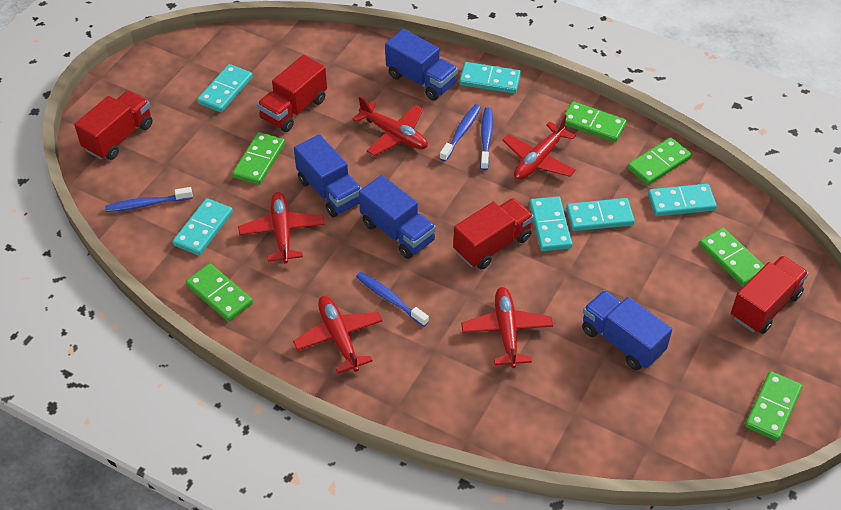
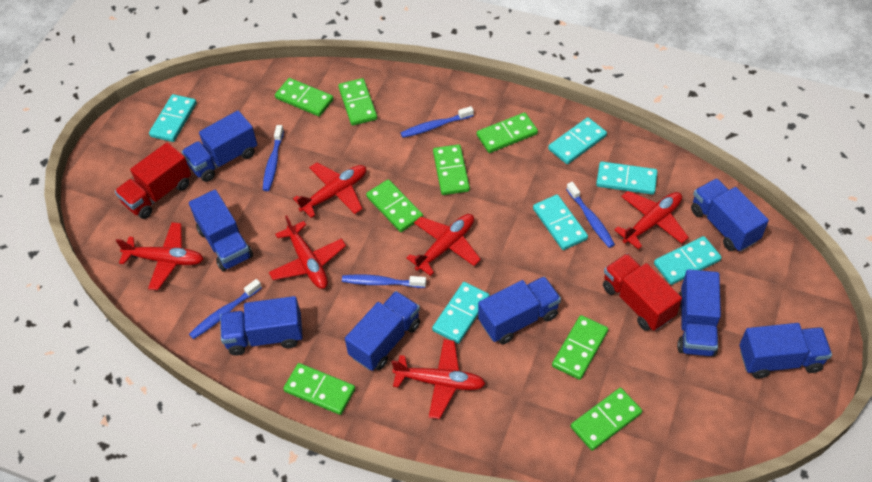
blue toothbrush: 4 -> 5
blue truck: 4 -> 8
green domino: 6 -> 8
red plane: 5 -> 6
red truck: 4 -> 2

